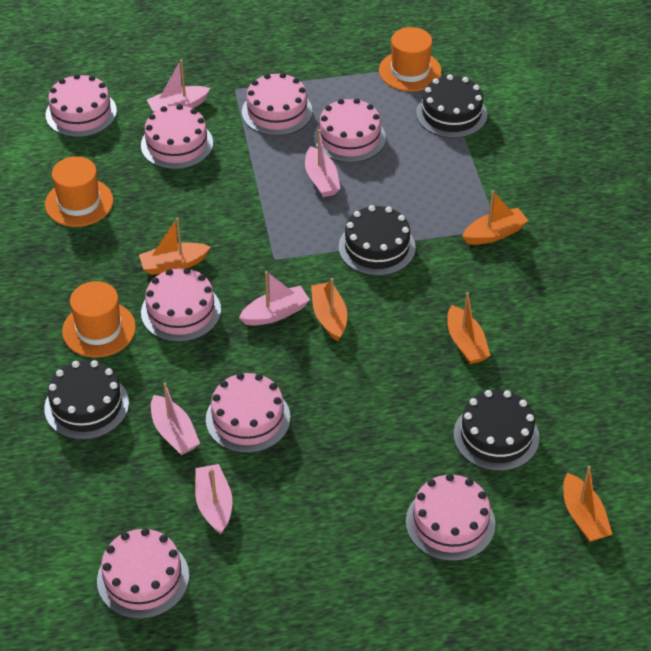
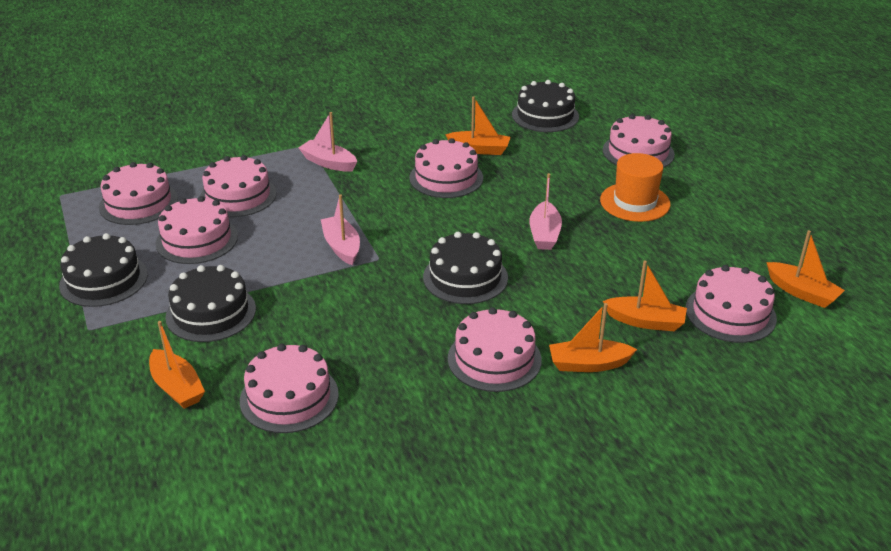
orange hat: 3 -> 1
pink boat: 5 -> 3

